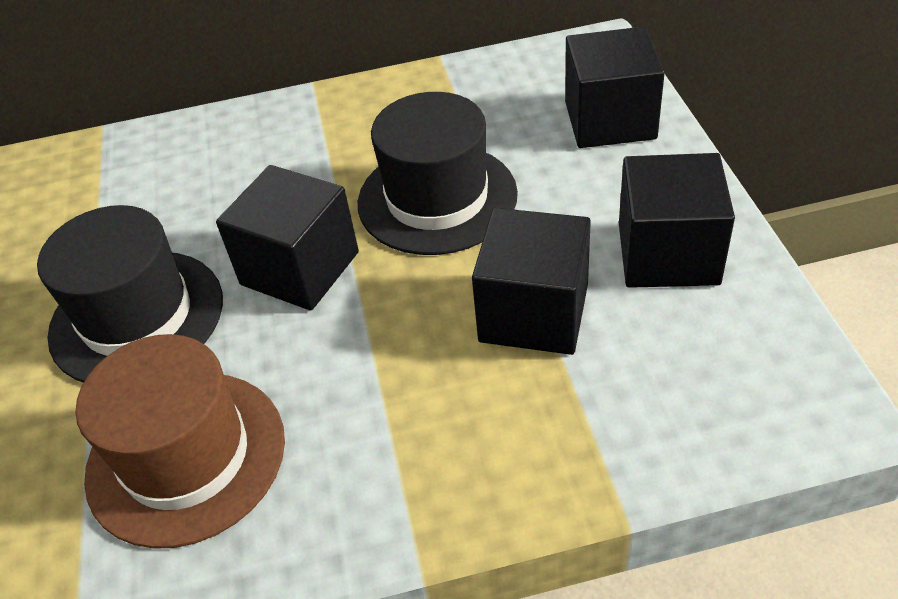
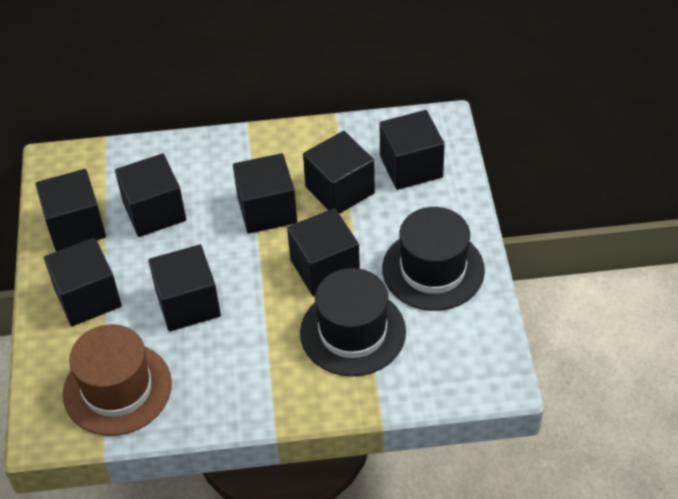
black cube: 4 -> 8

